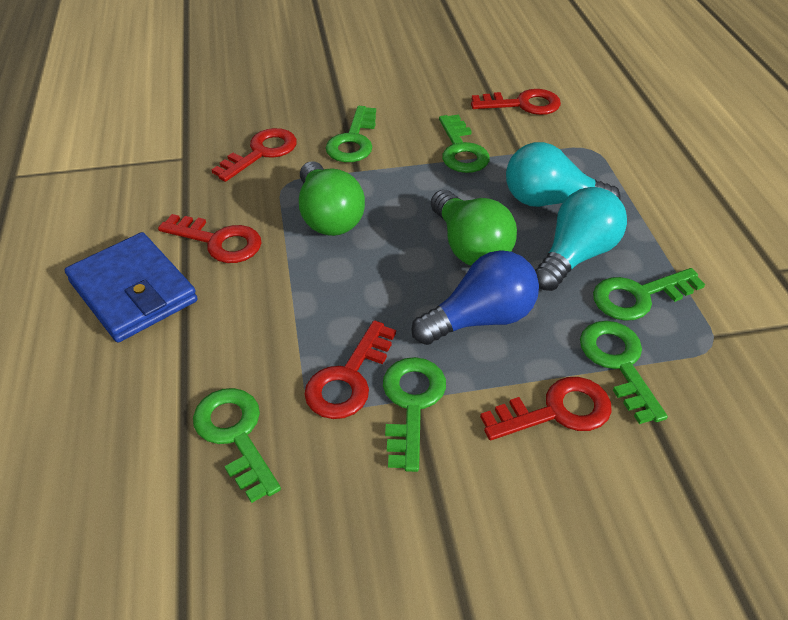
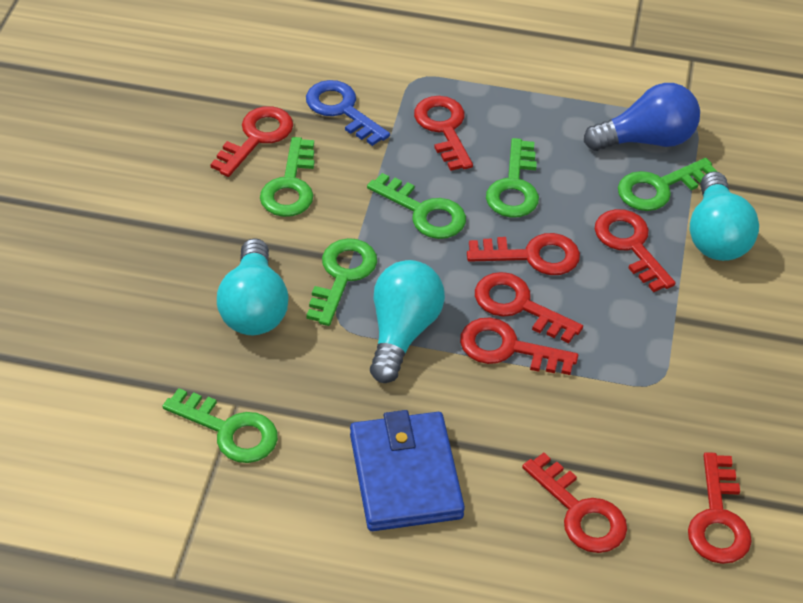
blue key: 0 -> 1
green light bulb: 2 -> 0
red key: 5 -> 8
turquoise light bulb: 2 -> 3

